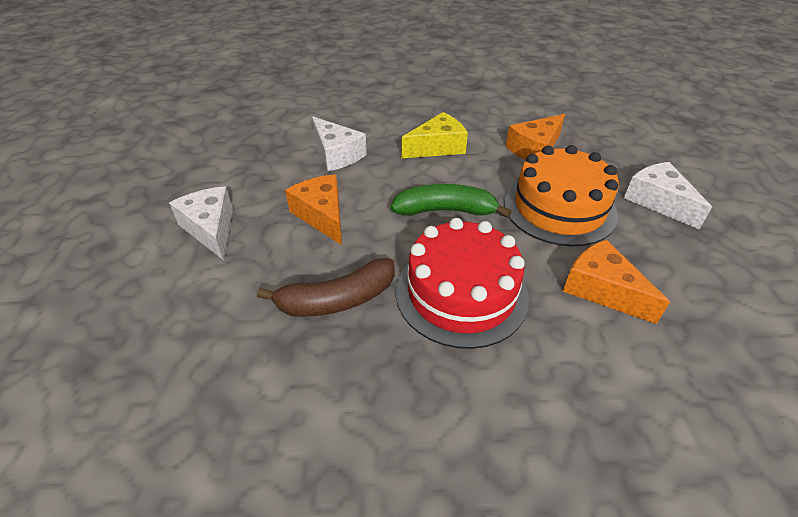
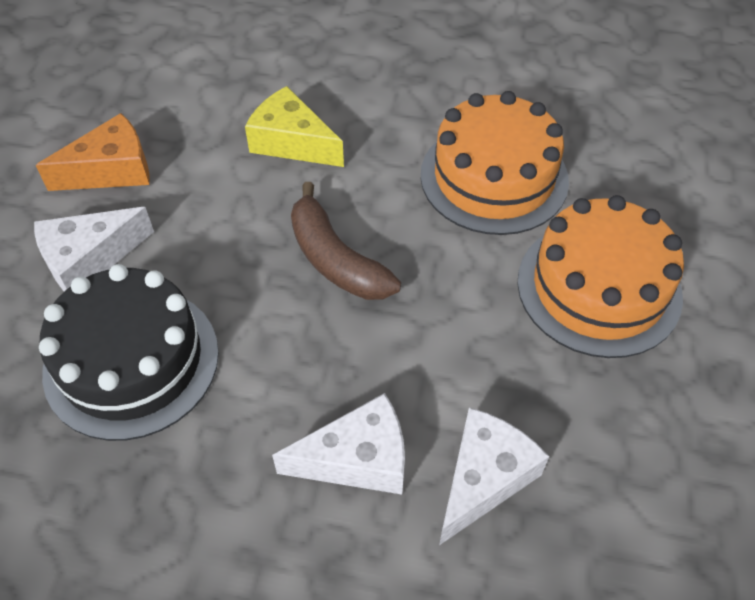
black cake: 0 -> 1
green banana: 1 -> 0
orange cake: 1 -> 2
orange cheese: 3 -> 1
red cake: 1 -> 0

